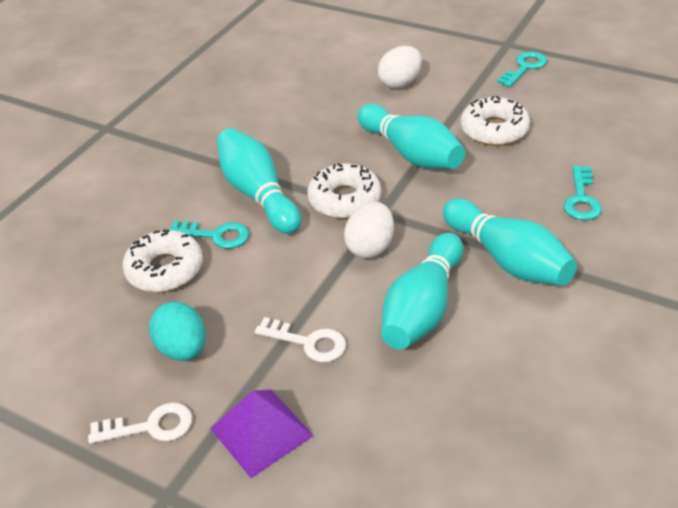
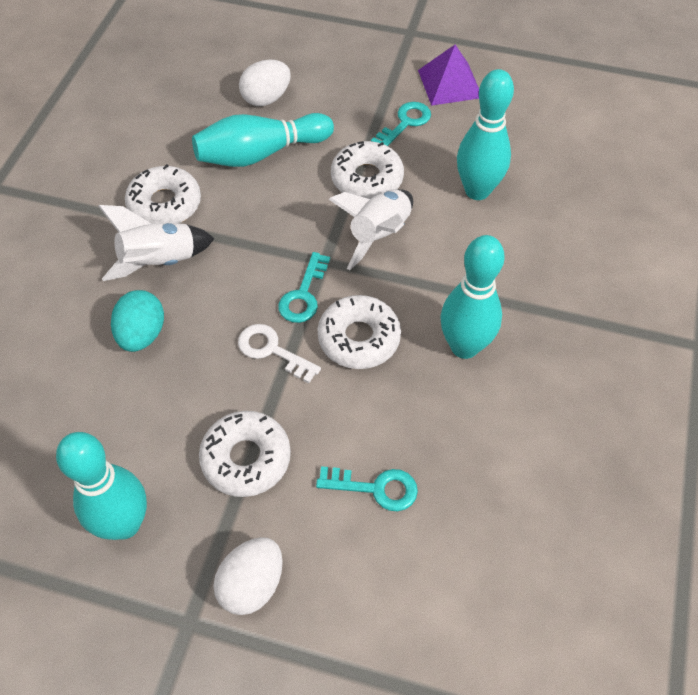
white donut: 3 -> 4
white key: 2 -> 1
white rocket: 0 -> 2

